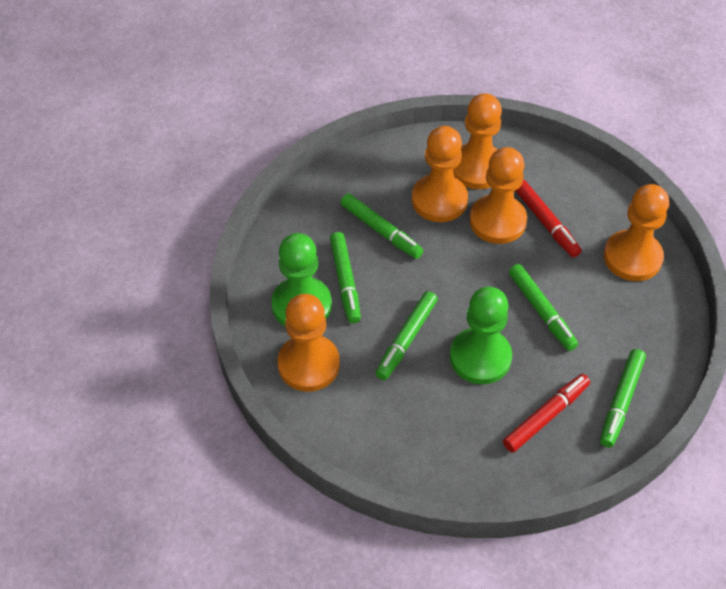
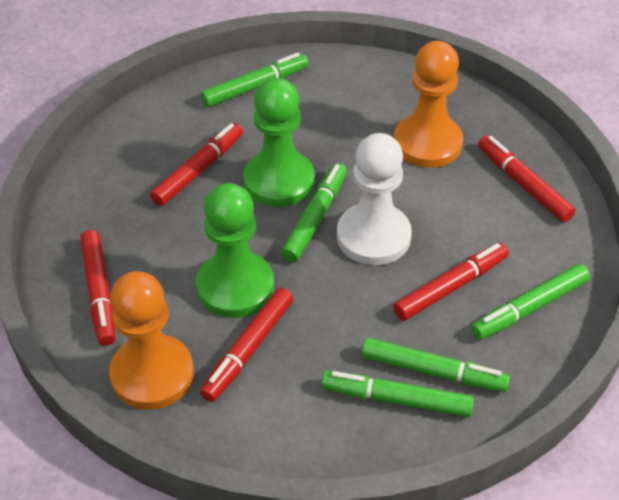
orange pawn: 5 -> 2
red marker: 2 -> 5
white pawn: 0 -> 1

